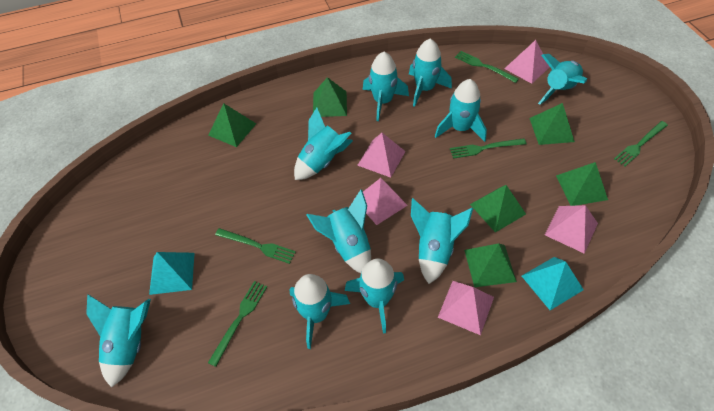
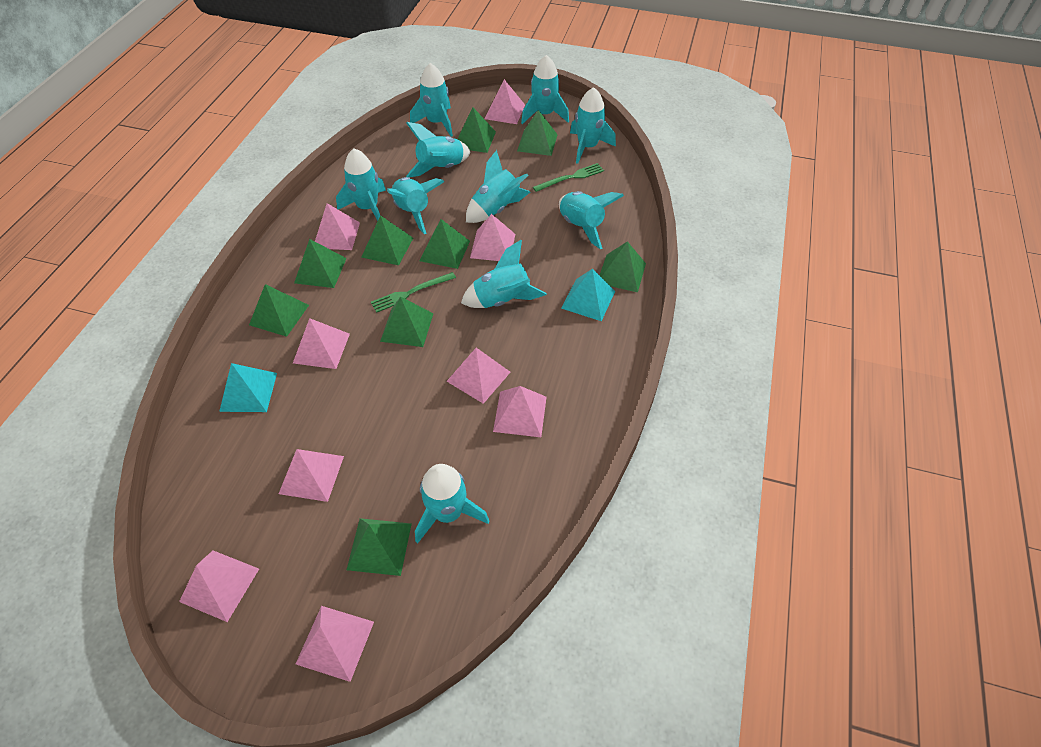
green fork: 5 -> 2
green pyramid: 6 -> 9
pink pyramid: 5 -> 9

